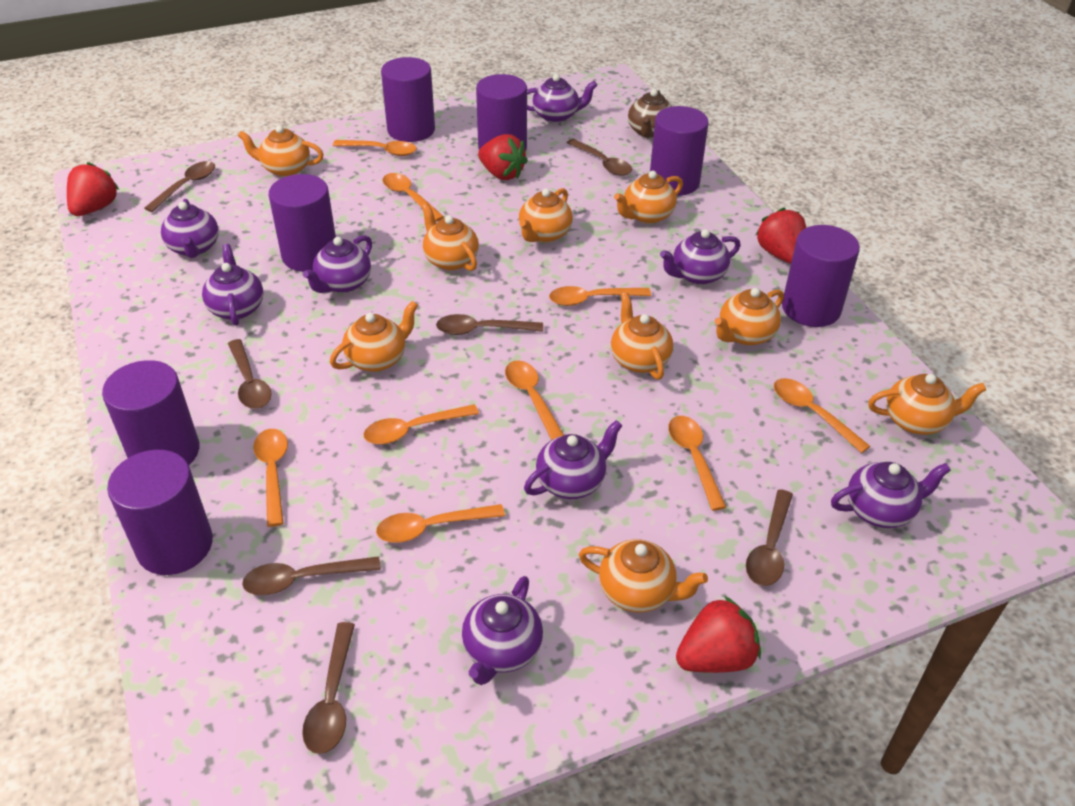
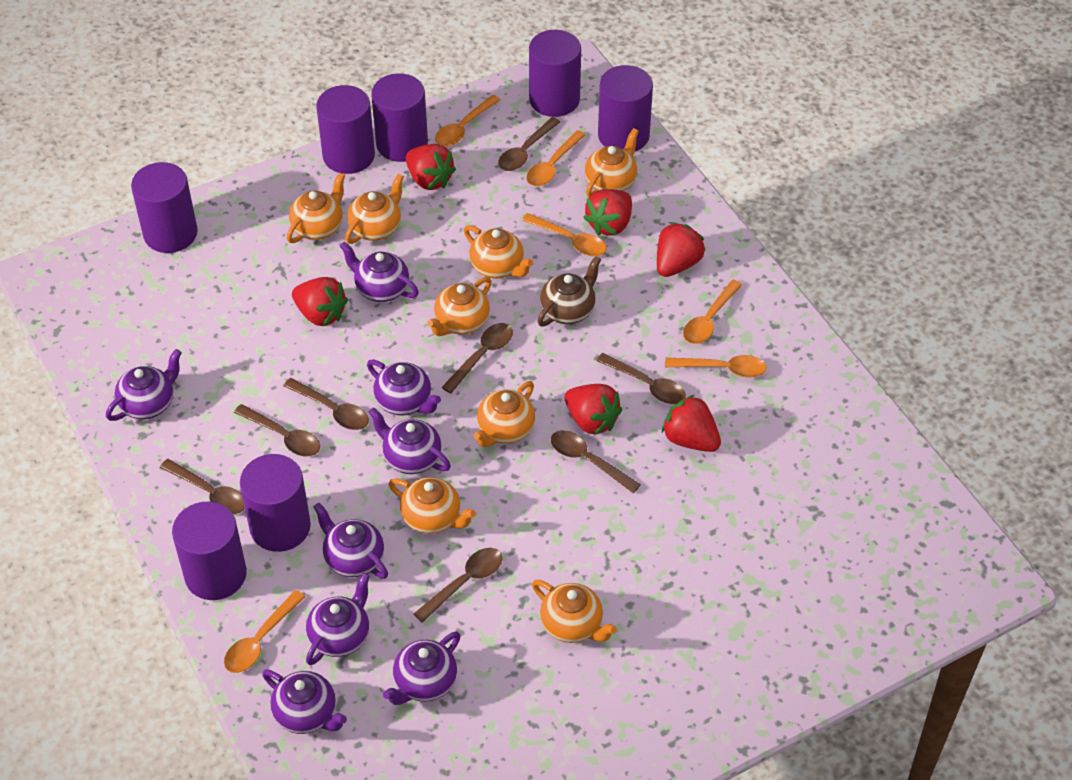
brown spoon: 7 -> 8
orange spoon: 9 -> 6
orange teapot: 9 -> 8
red strawberry: 4 -> 6

